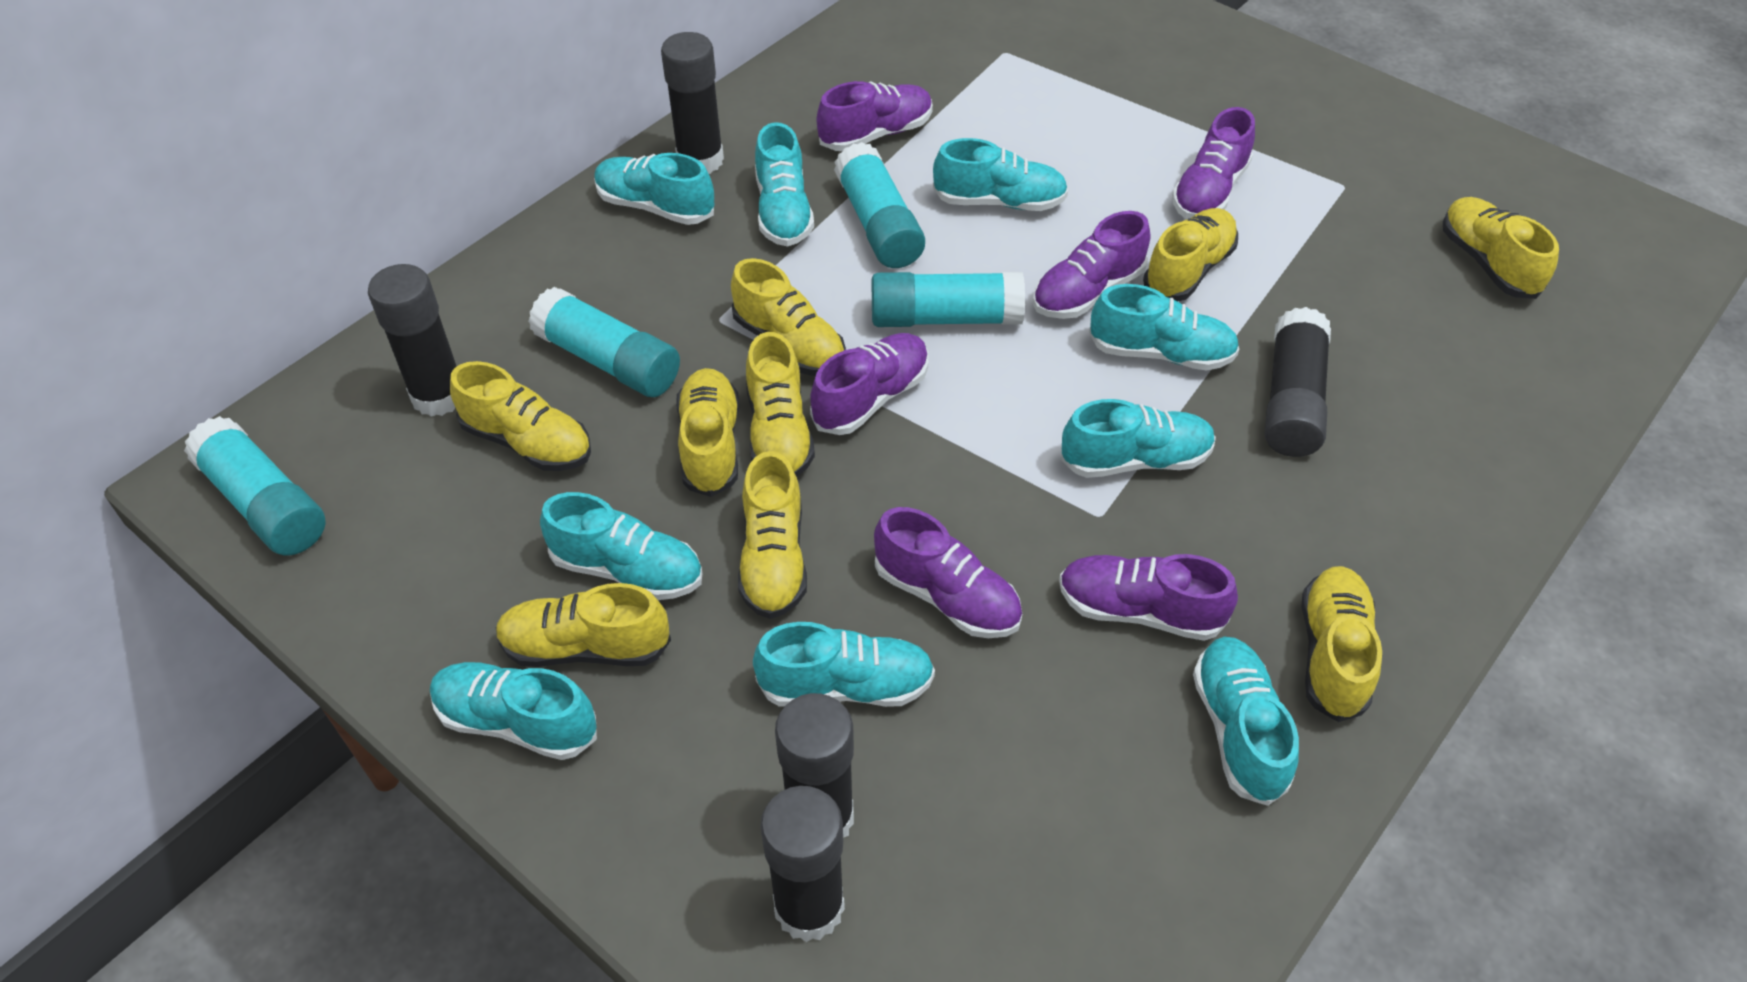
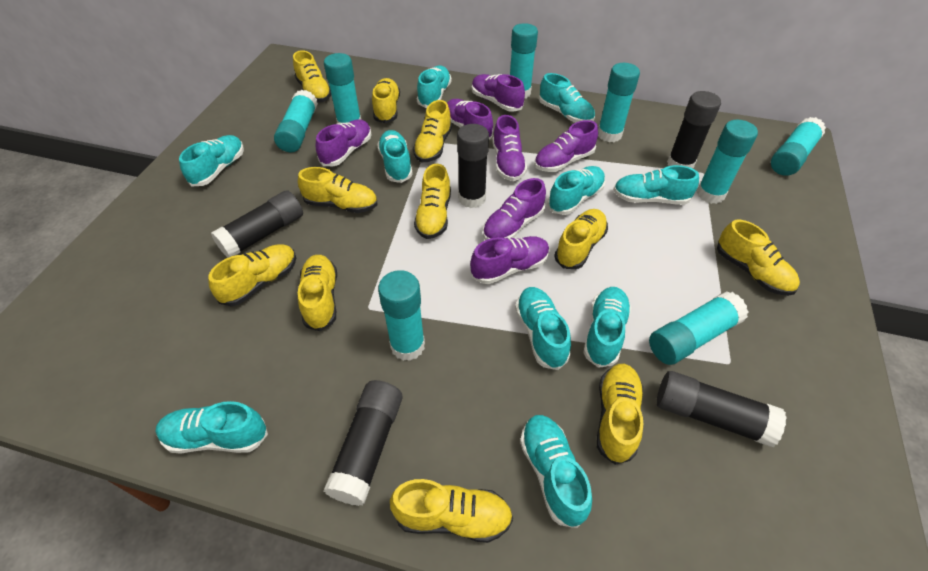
purple shoe: 6 -> 7
turquoise glue stick: 4 -> 8
turquoise shoe: 9 -> 10
yellow shoe: 9 -> 11

